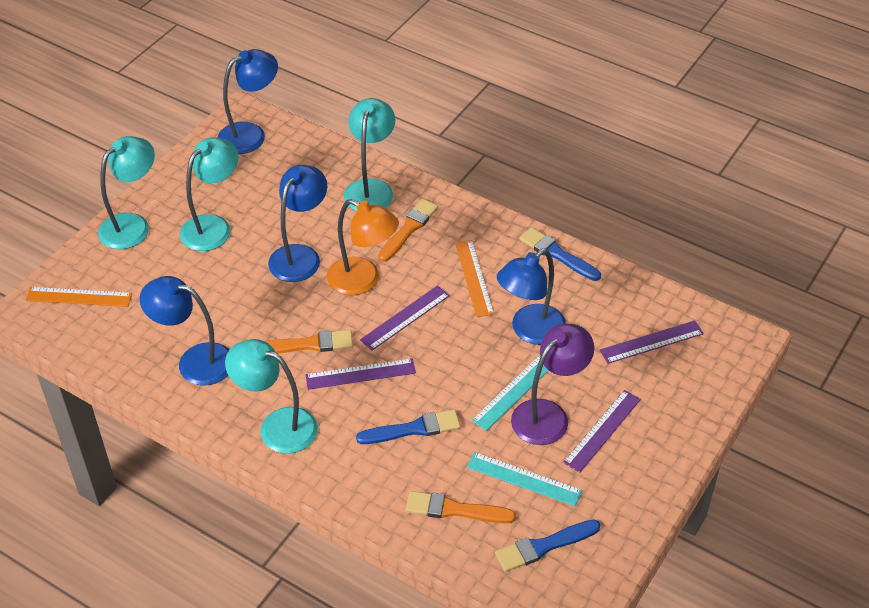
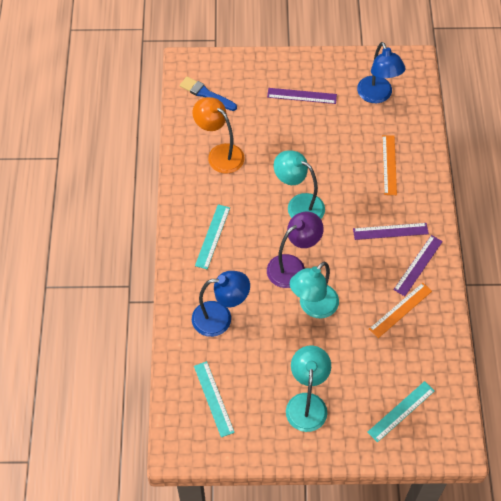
blue brush: 3 -> 1
blue lamp: 4 -> 2
orange brush: 3 -> 0
purple ruler: 4 -> 3
turquoise lamp: 4 -> 3
turquoise ruler: 2 -> 3

